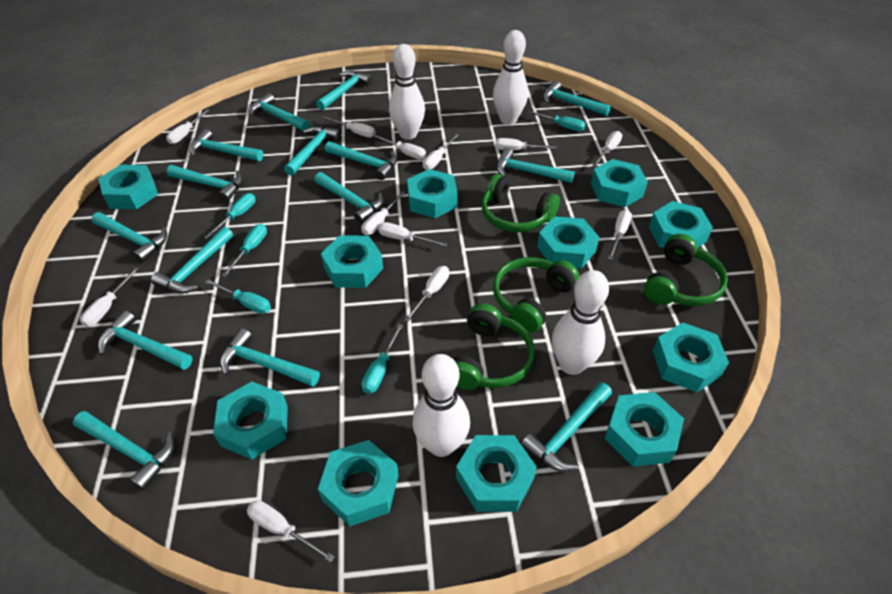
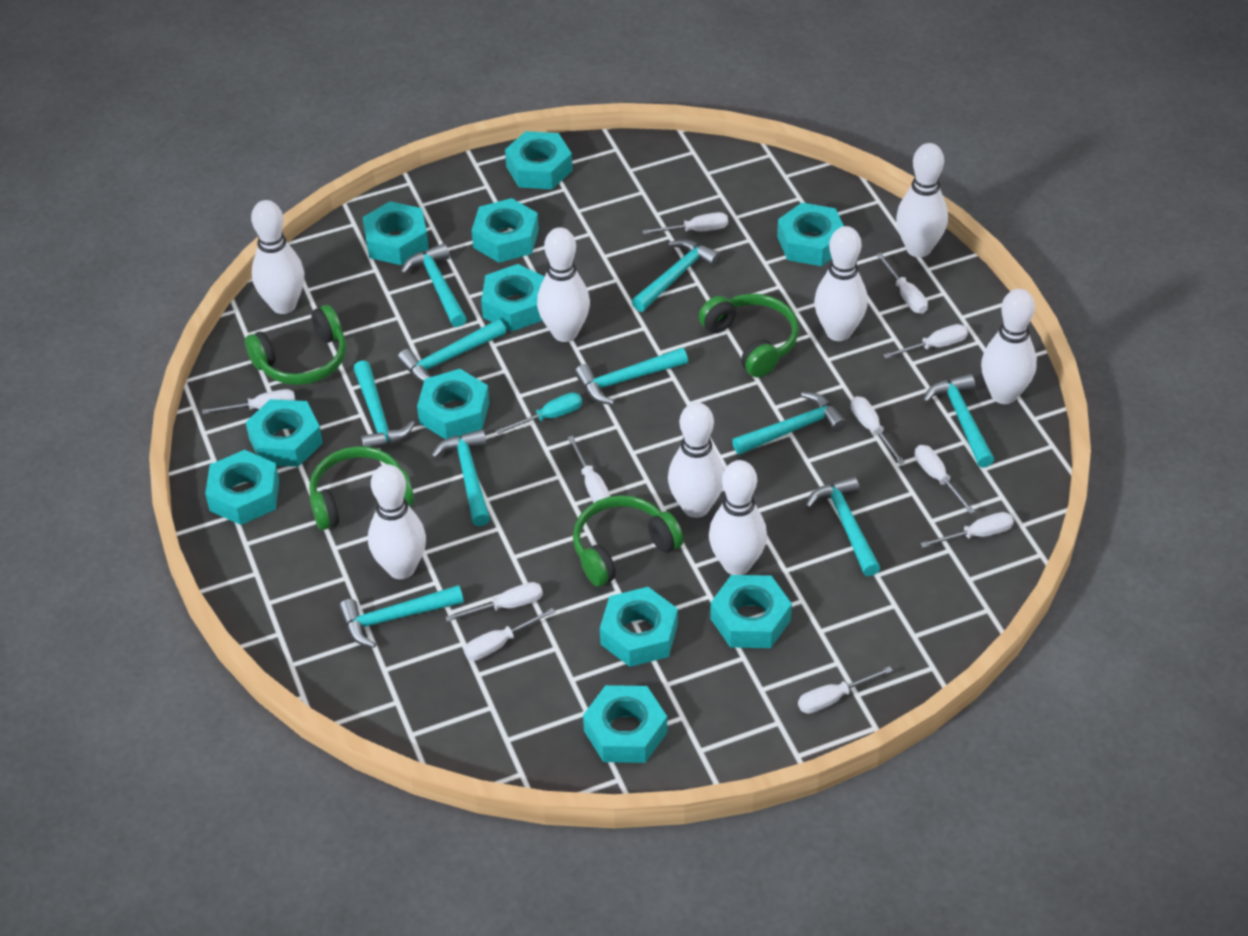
turquoise hammer: 15 -> 10
turquoise screwdriver: 5 -> 1
white bowling pin: 4 -> 8
white screwdriver: 12 -> 11

